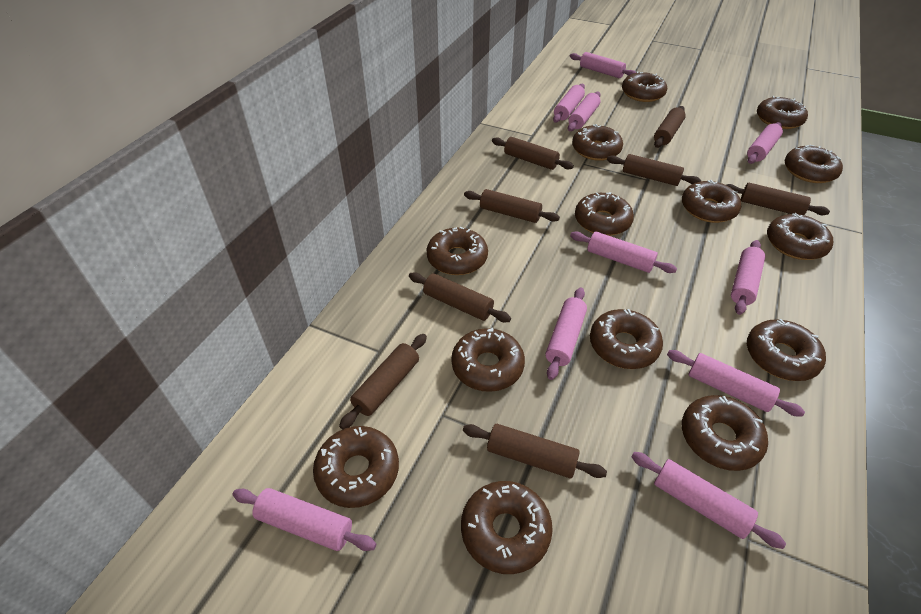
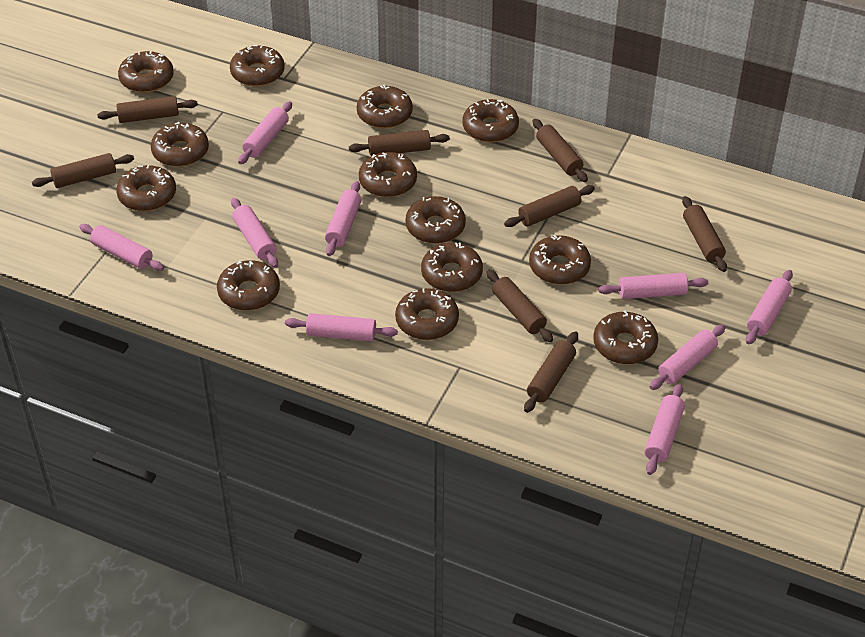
brown donut: 14 -> 13
pink rolling pin: 10 -> 9

